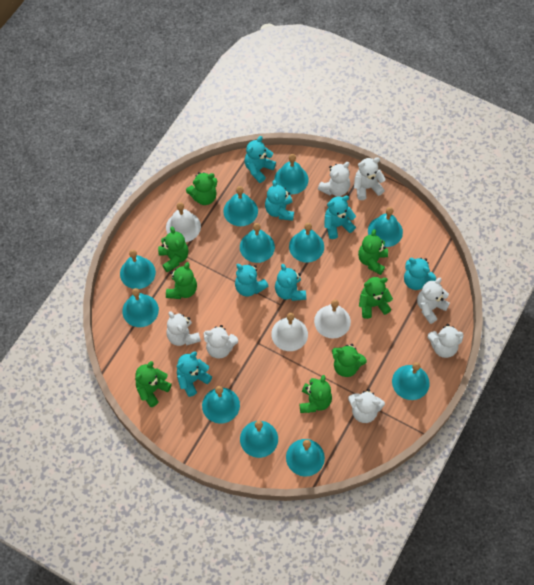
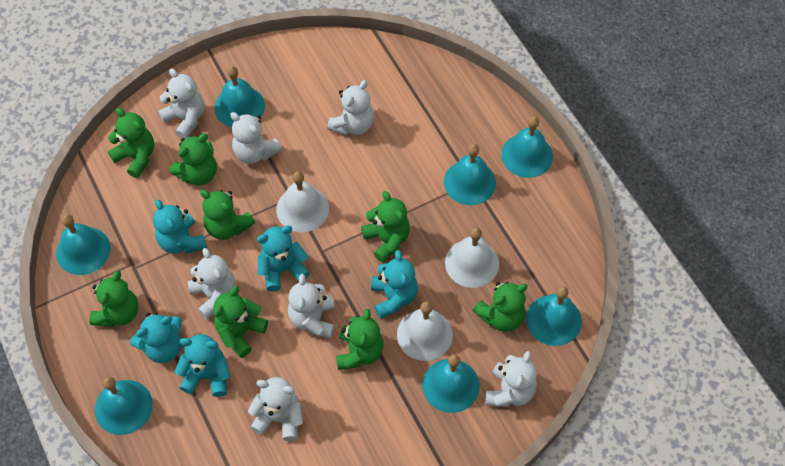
turquoise bell: 11 -> 7
turquoise teddy bear: 7 -> 5

